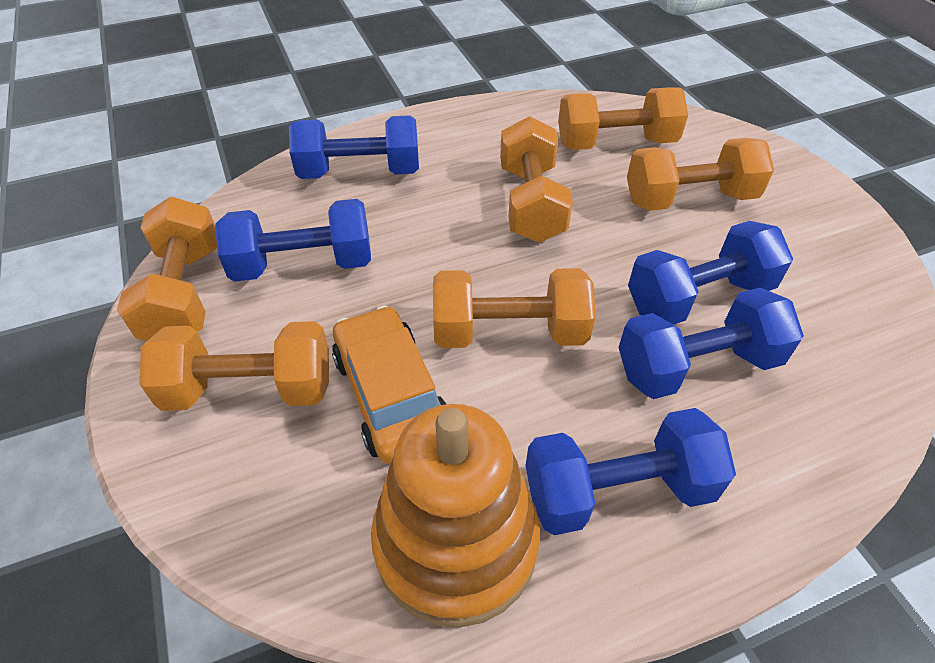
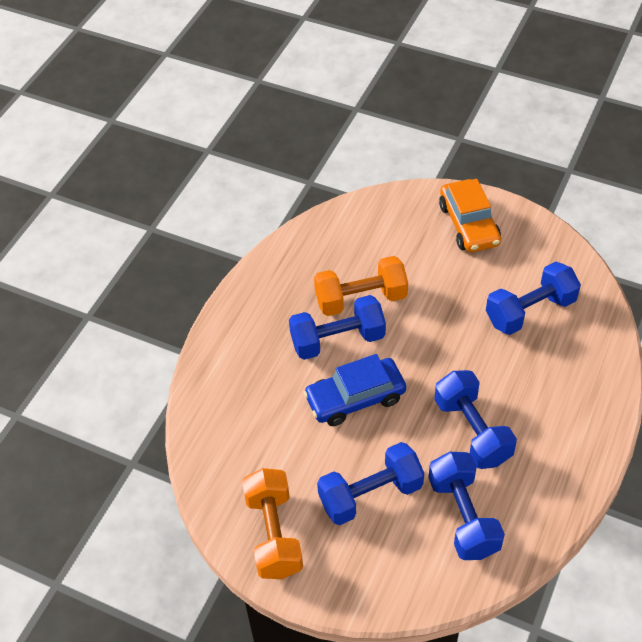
blue car: 0 -> 1
orange dumbbell: 6 -> 2
orange stacking toy: 1 -> 0

